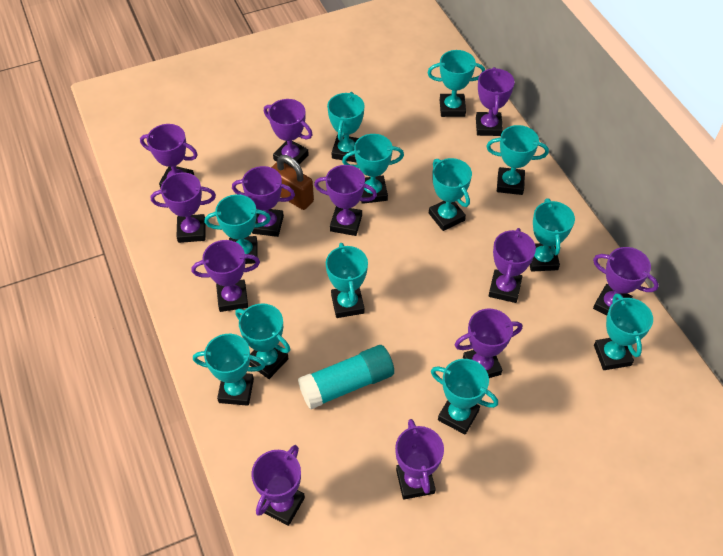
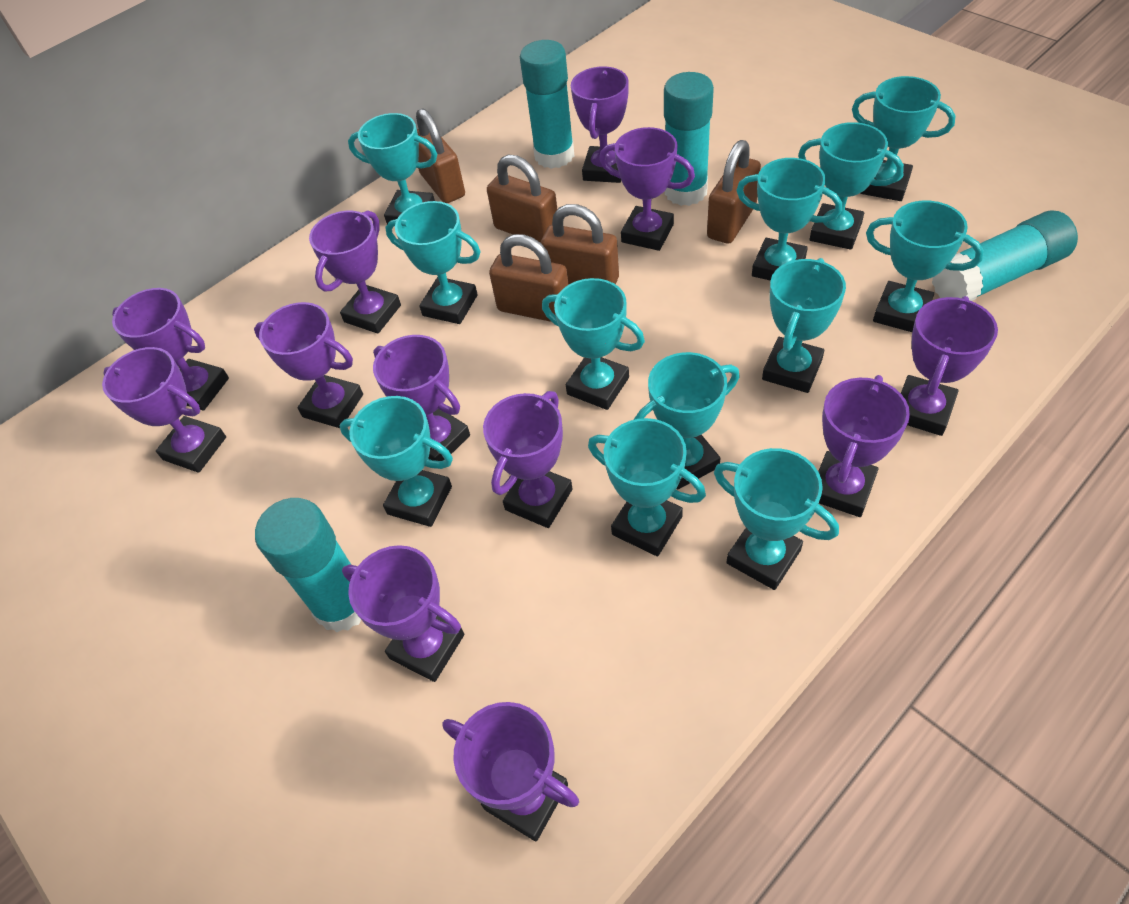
brown padlock: 1 -> 5
turquoise glue stick: 1 -> 4

